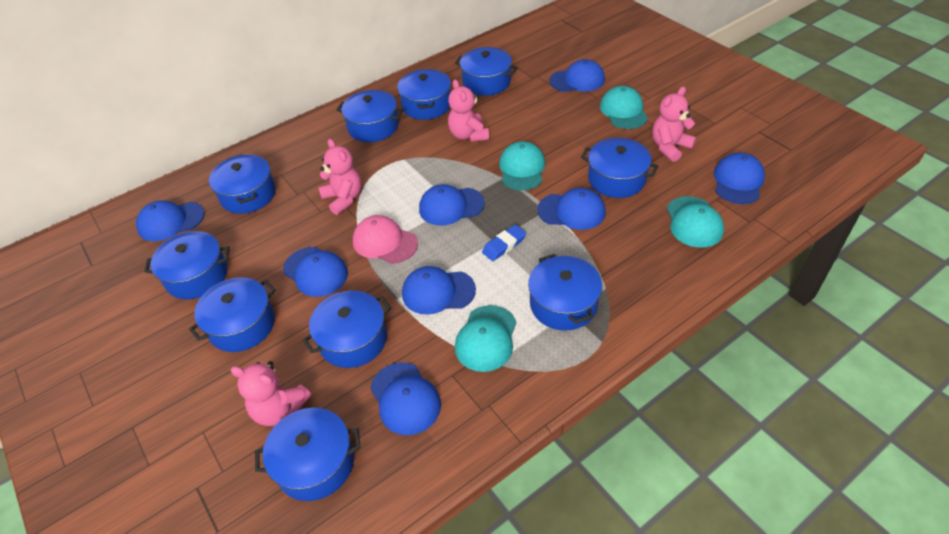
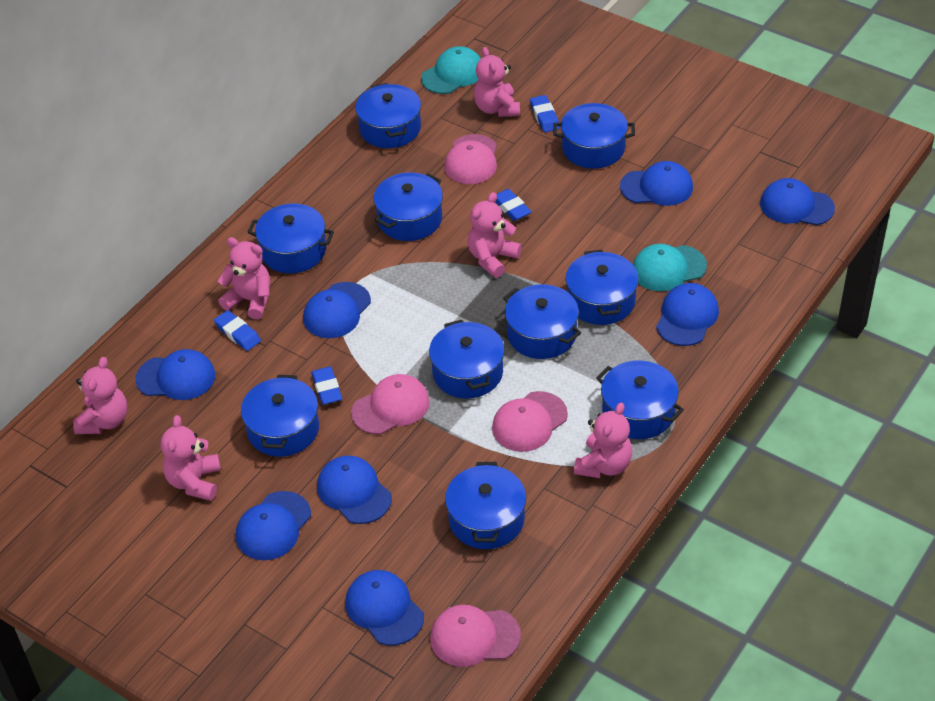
blue eraser: 1 -> 4
pink cap: 1 -> 4
pink teddy bear: 4 -> 6
turquoise cap: 4 -> 2

